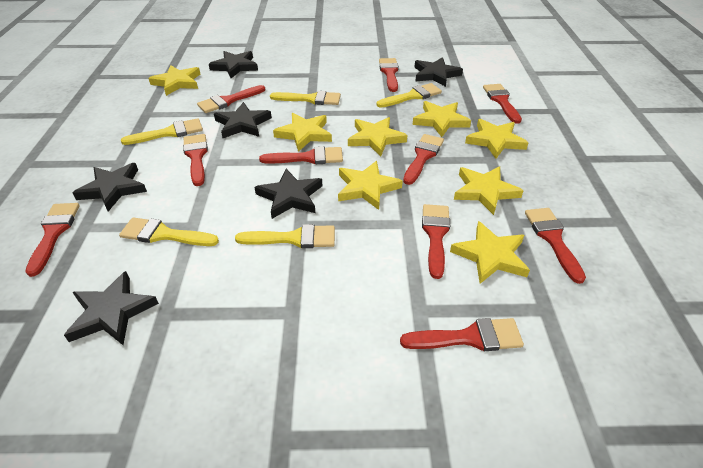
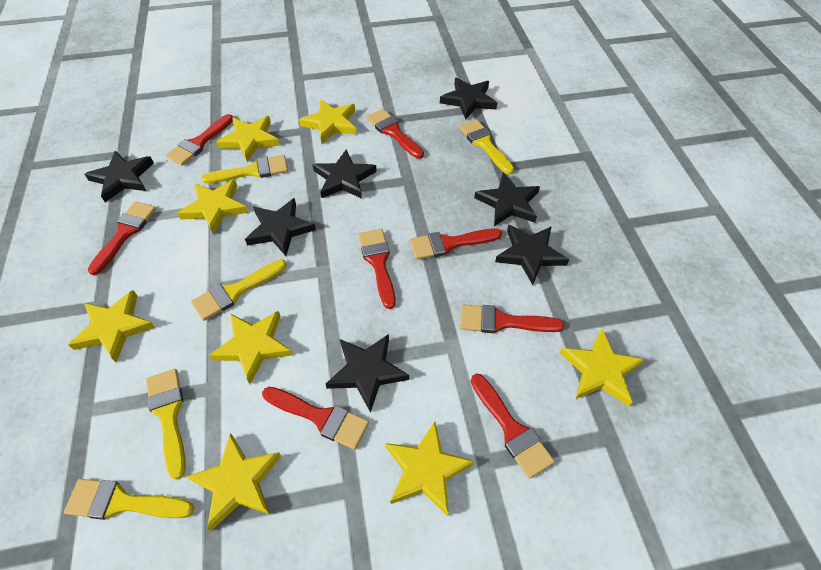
black star: 6 -> 7
red brush: 10 -> 8

